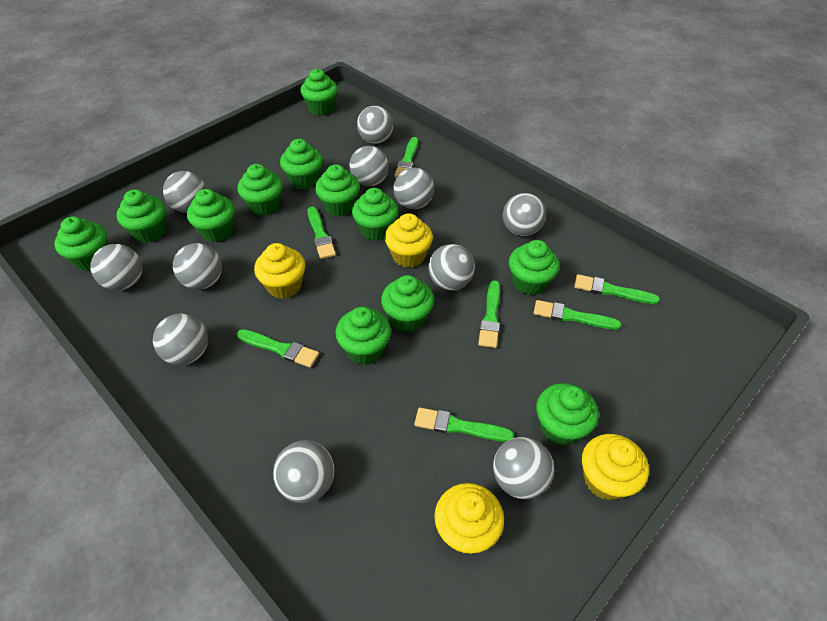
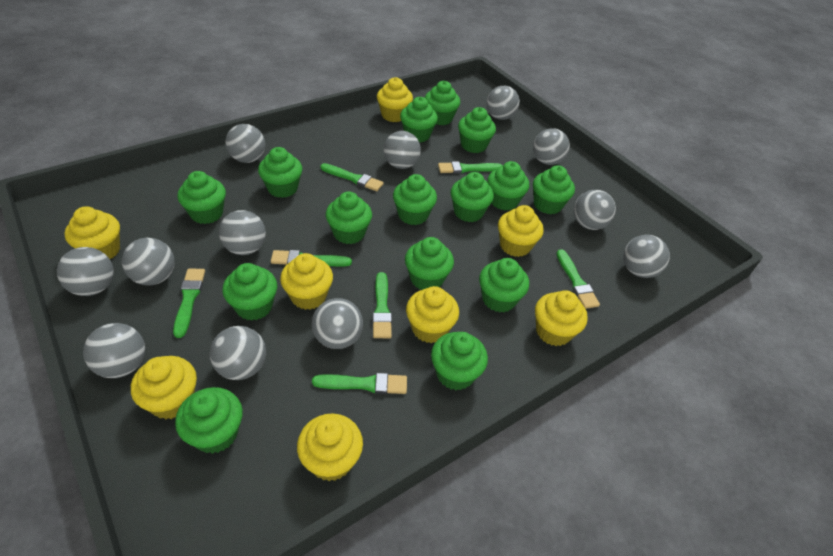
green cupcake: 12 -> 15
grey ball: 11 -> 12
yellow cupcake: 4 -> 8

